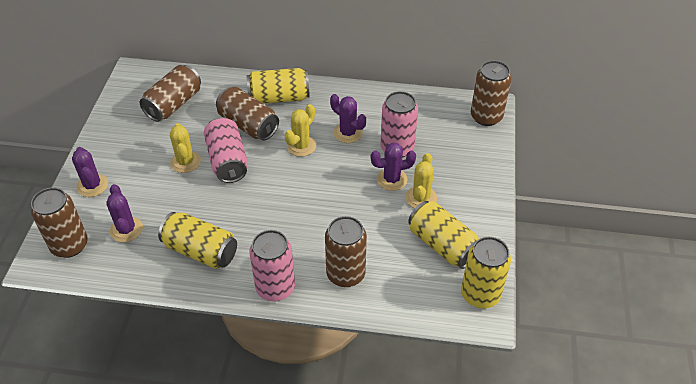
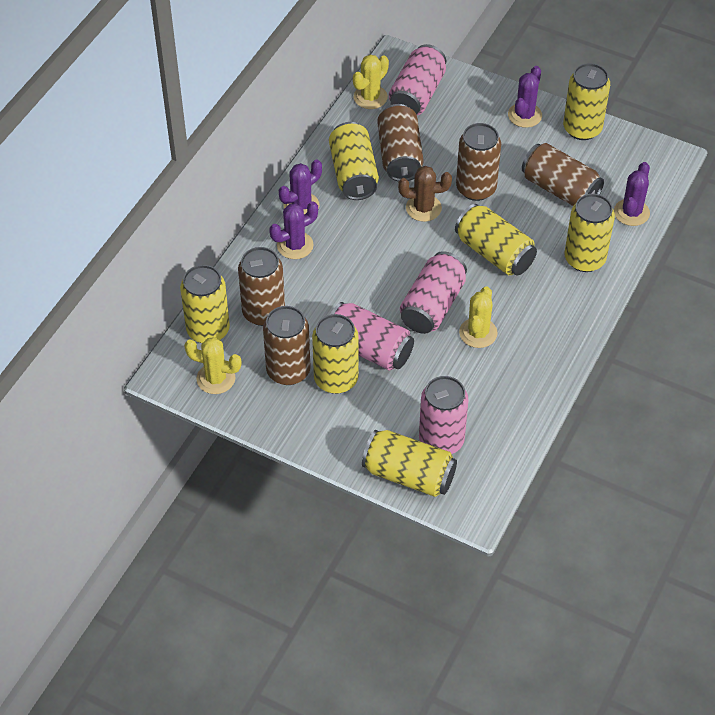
brown cactus: 0 -> 1
pink can: 3 -> 4
yellow can: 4 -> 7

